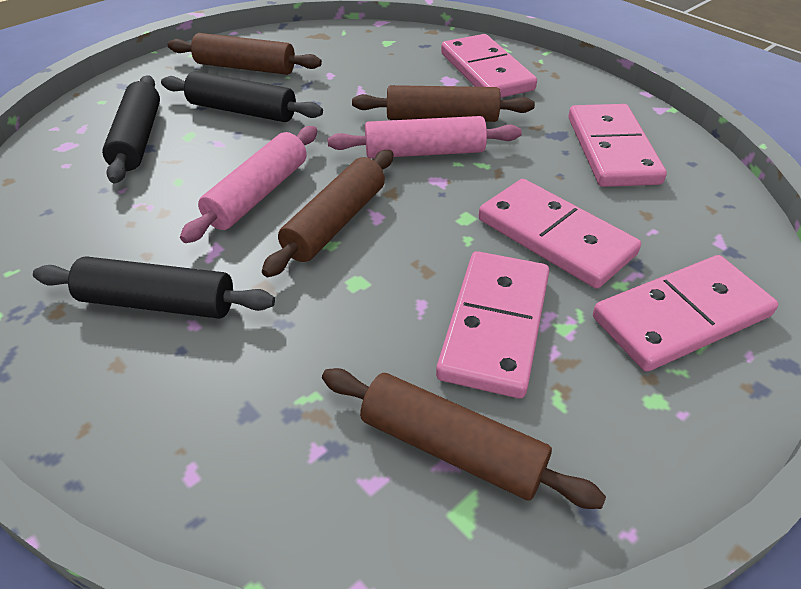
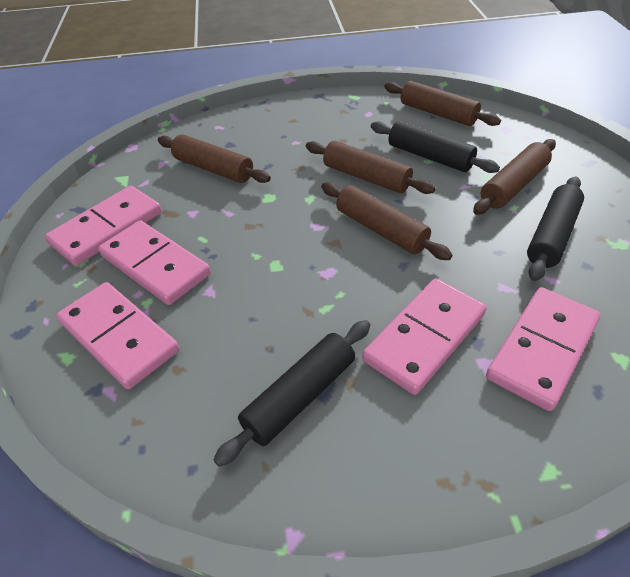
brown rolling pin: 4 -> 5
pink rolling pin: 2 -> 0

